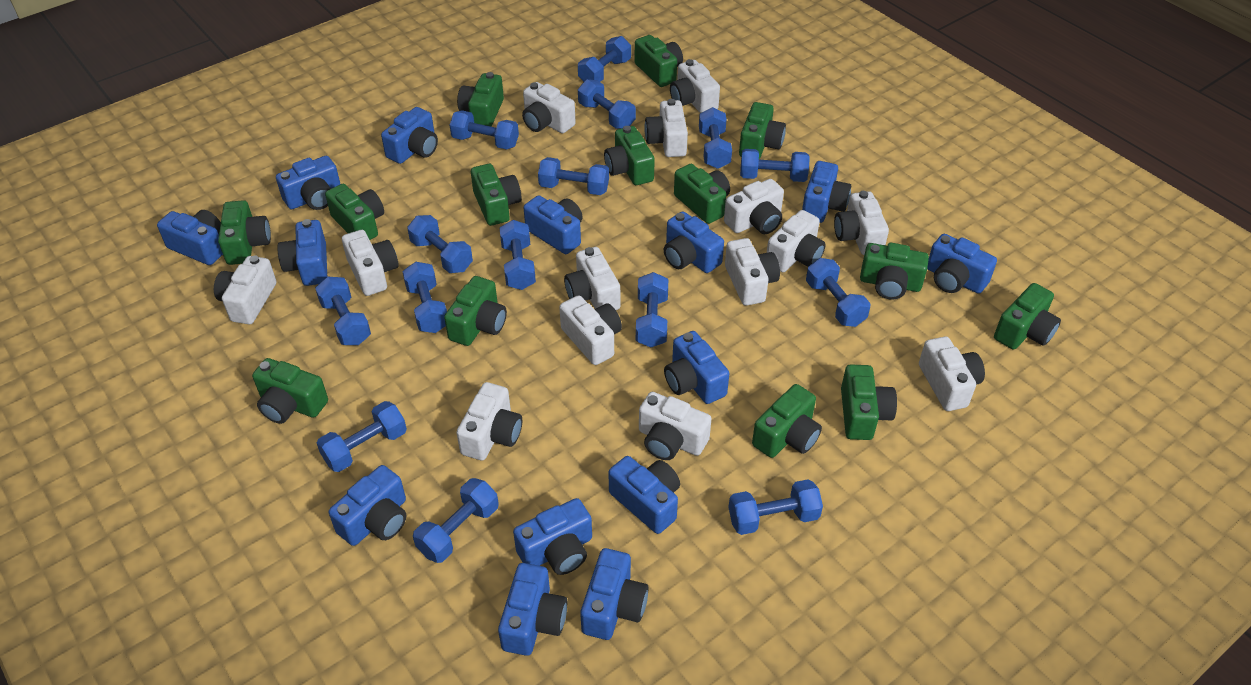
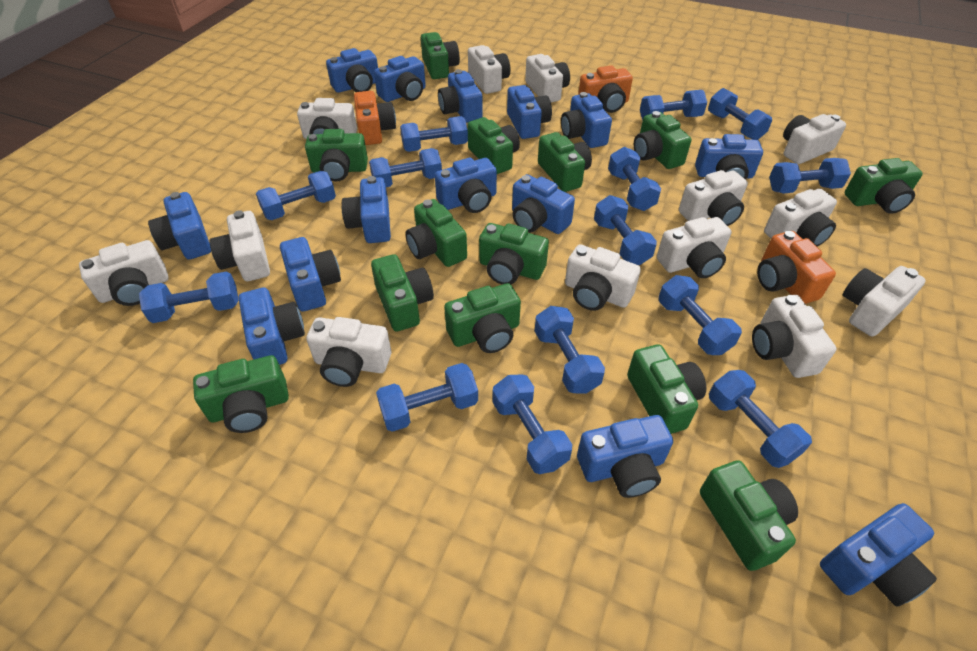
blue dumbbell: 15 -> 14
green camera: 14 -> 13
orange camera: 0 -> 3
white camera: 14 -> 13

